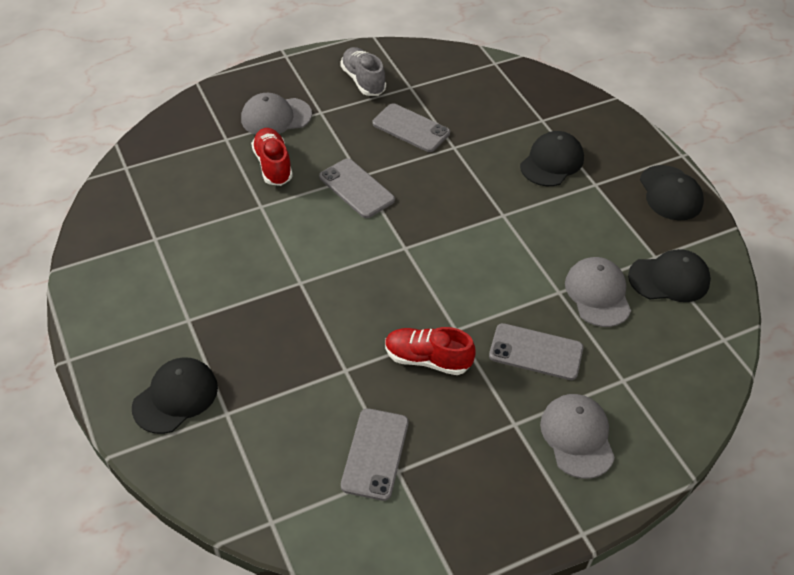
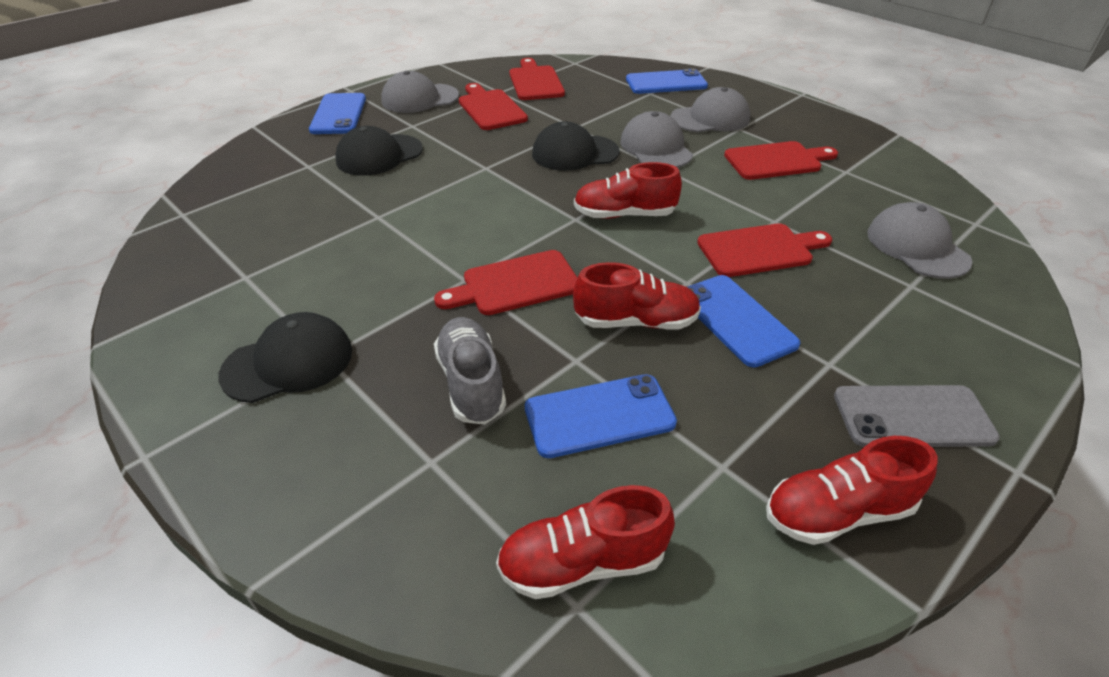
black cap: 4 -> 3
blue phone: 0 -> 4
grey cap: 3 -> 4
grey phone: 4 -> 1
red cutting board: 0 -> 5
red shoe: 2 -> 4

